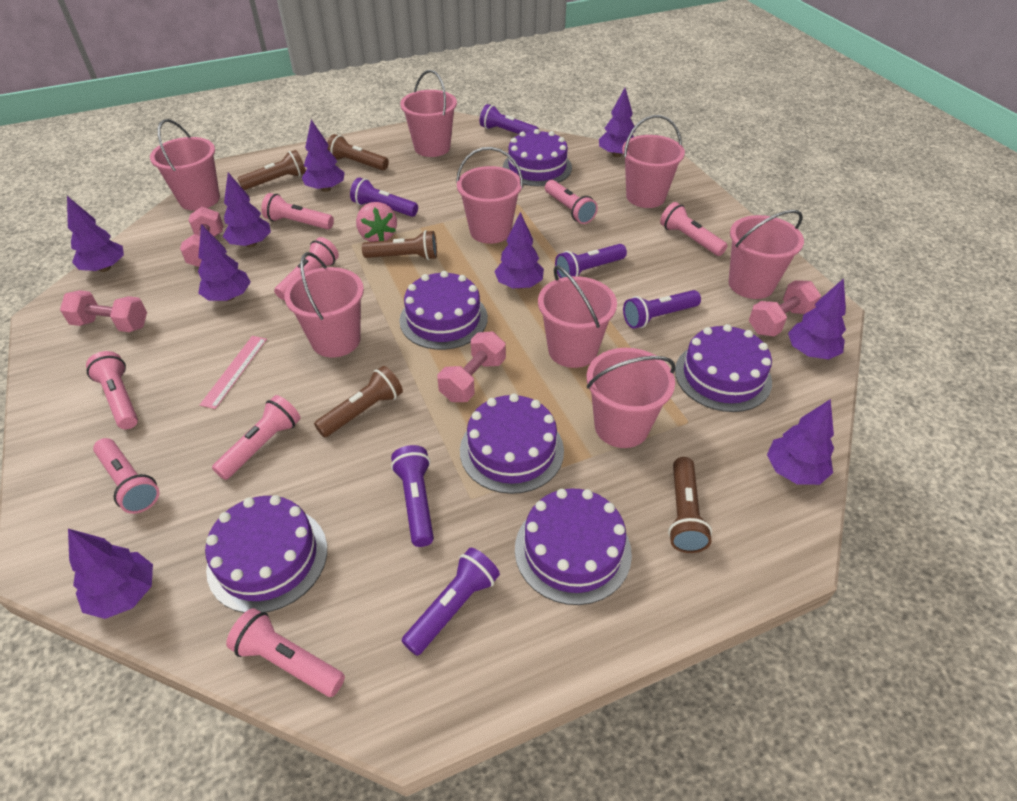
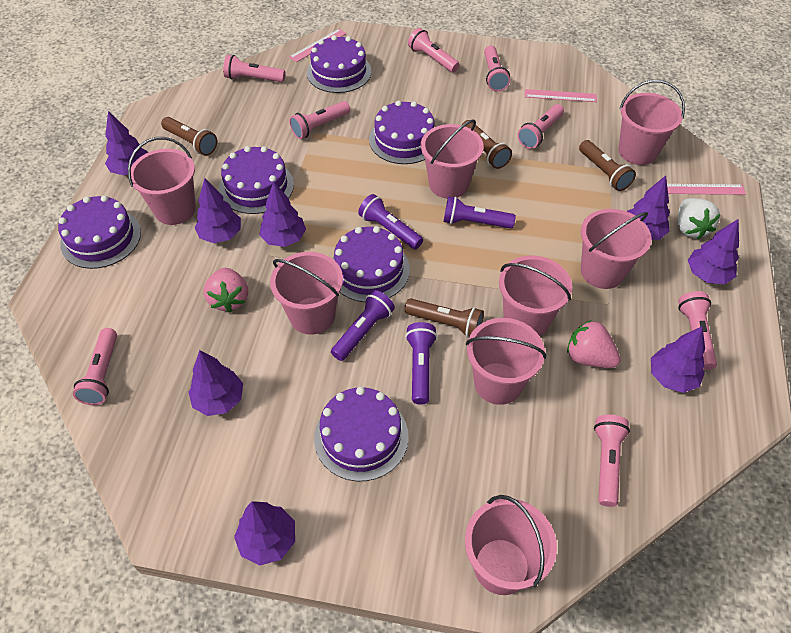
brown flashlight: 5 -> 4
pink dumbbell: 4 -> 0
pink ruler: 1 -> 3
pink strawberry: 1 -> 2
purple flashlight: 6 -> 4
purple tree: 9 -> 8
white strawberry: 0 -> 1

